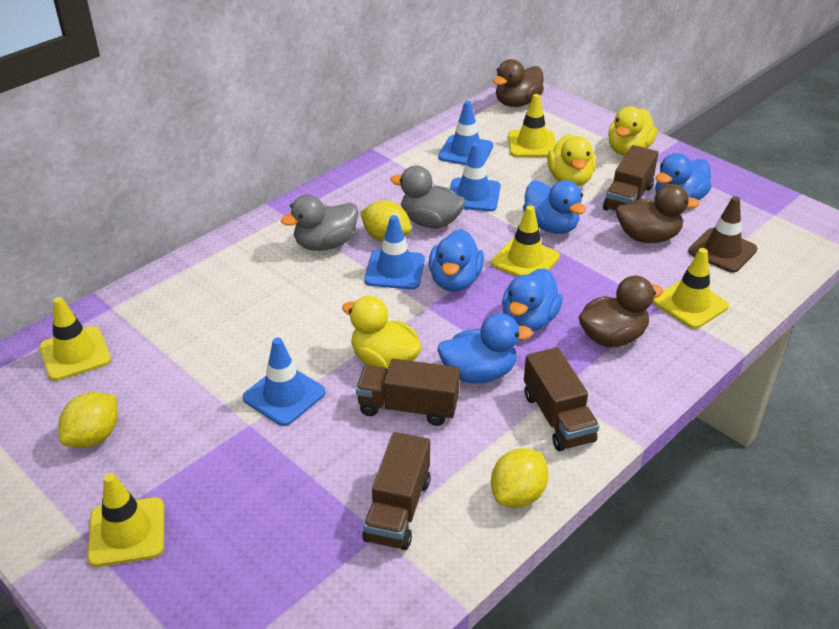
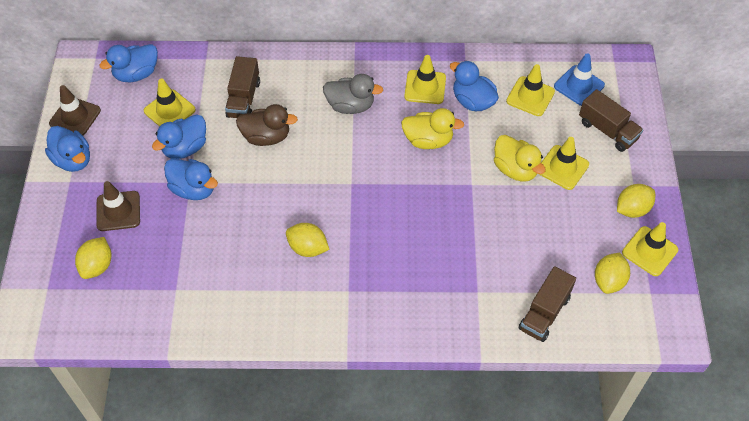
blue traffic cone: 4 -> 1
brown duck: 3 -> 1
brown traffic cone: 1 -> 2
brown truck: 4 -> 3
grey duck: 2 -> 1
yellow duck: 3 -> 2
yellow lemon: 3 -> 4

